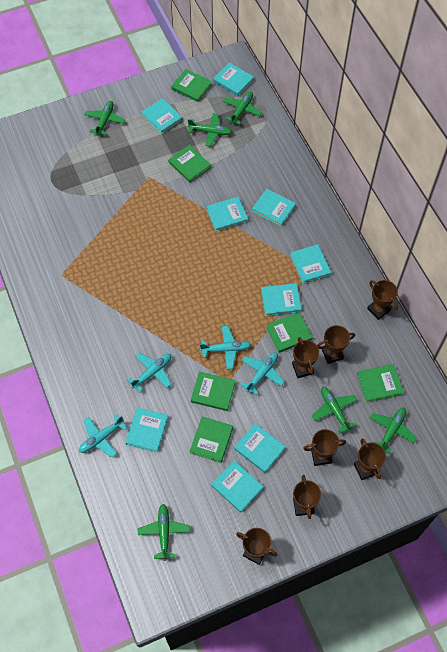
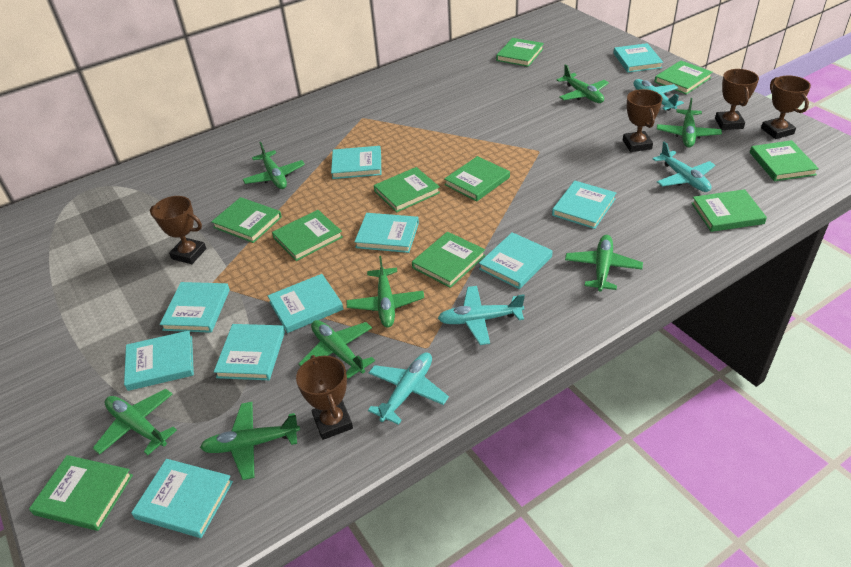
brown trophy: 7 -> 5
green book: 6 -> 10
green plane: 6 -> 8
turquoise book: 9 -> 10

